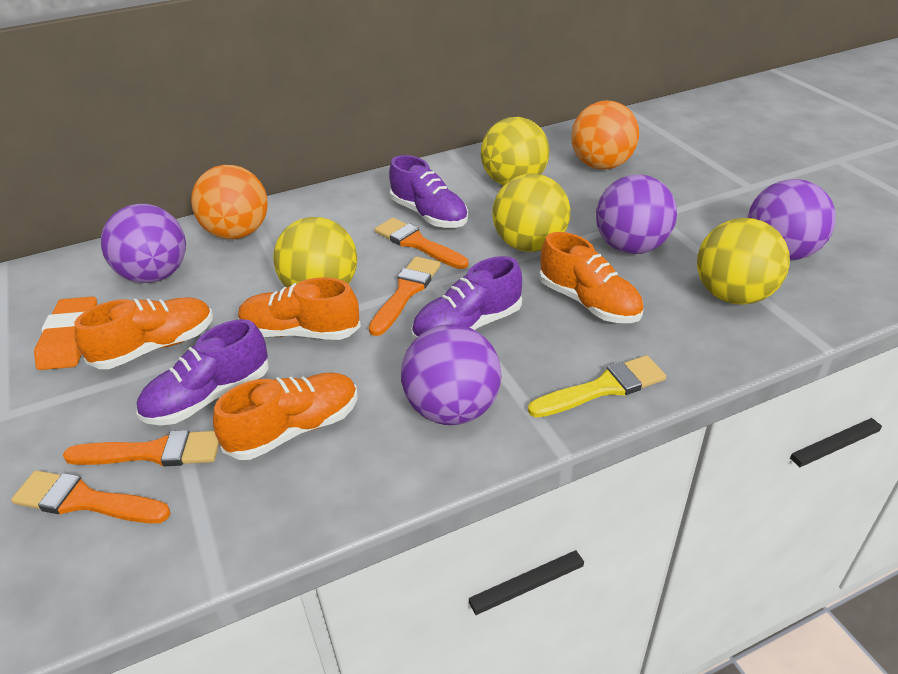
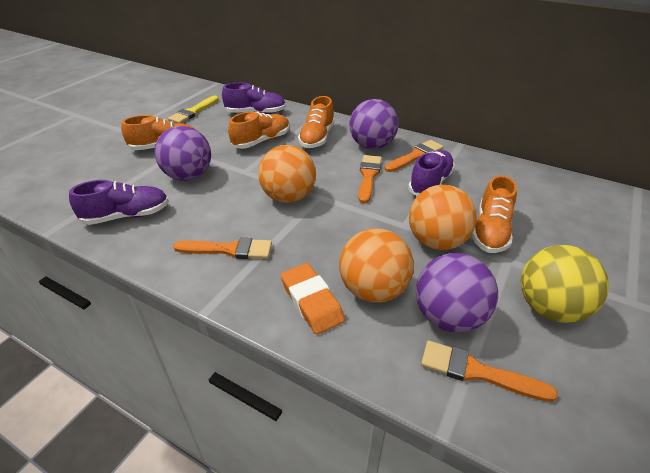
orange ball: 2 -> 3
purple ball: 4 -> 3
yellow ball: 4 -> 1

